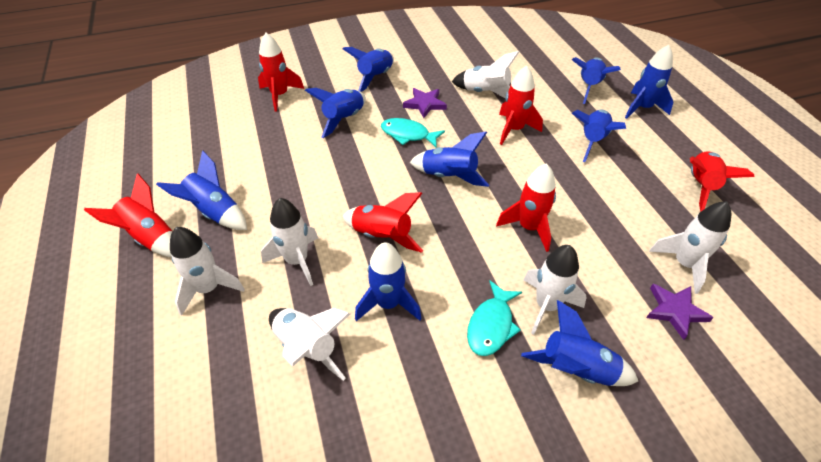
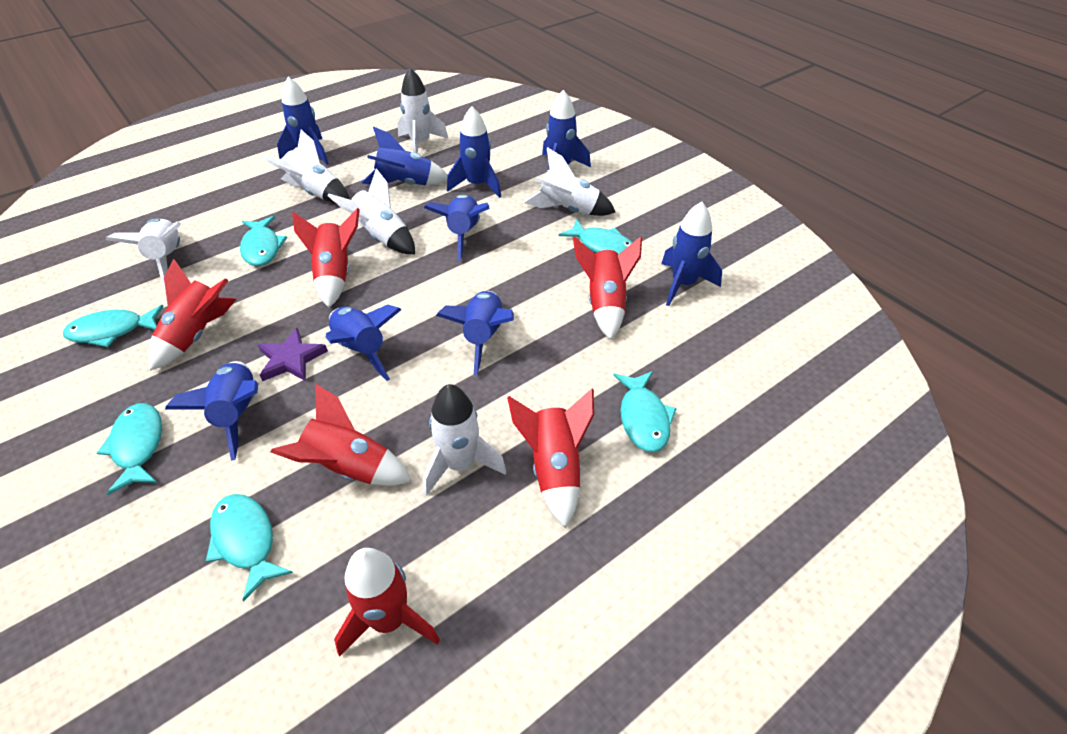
purple star: 2 -> 1
turquoise fish: 2 -> 6

